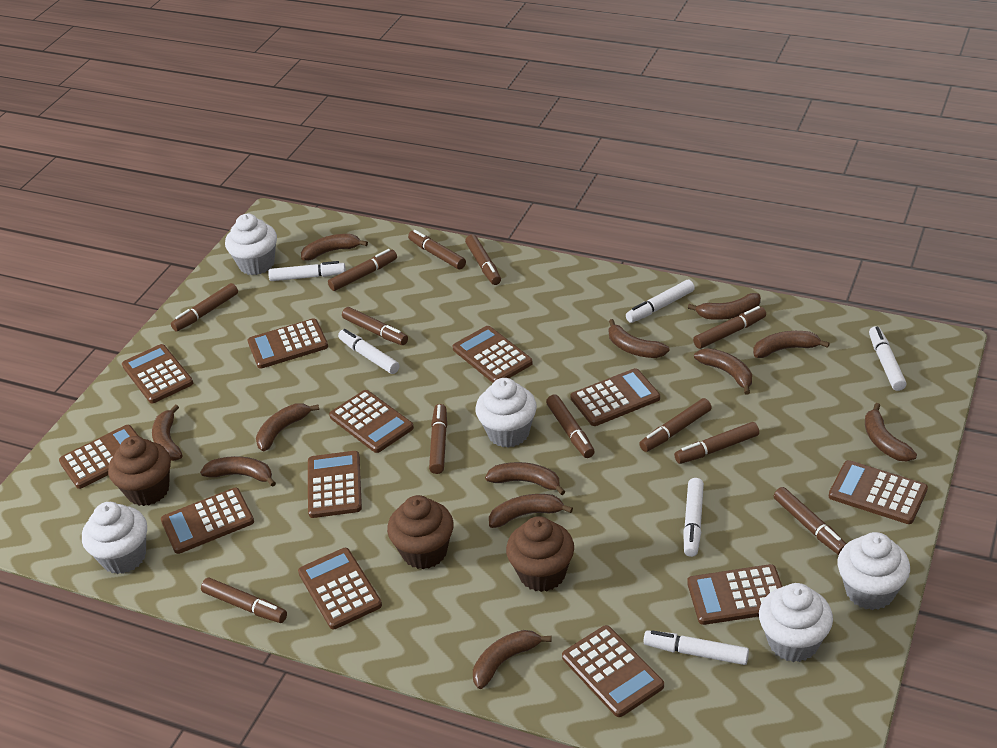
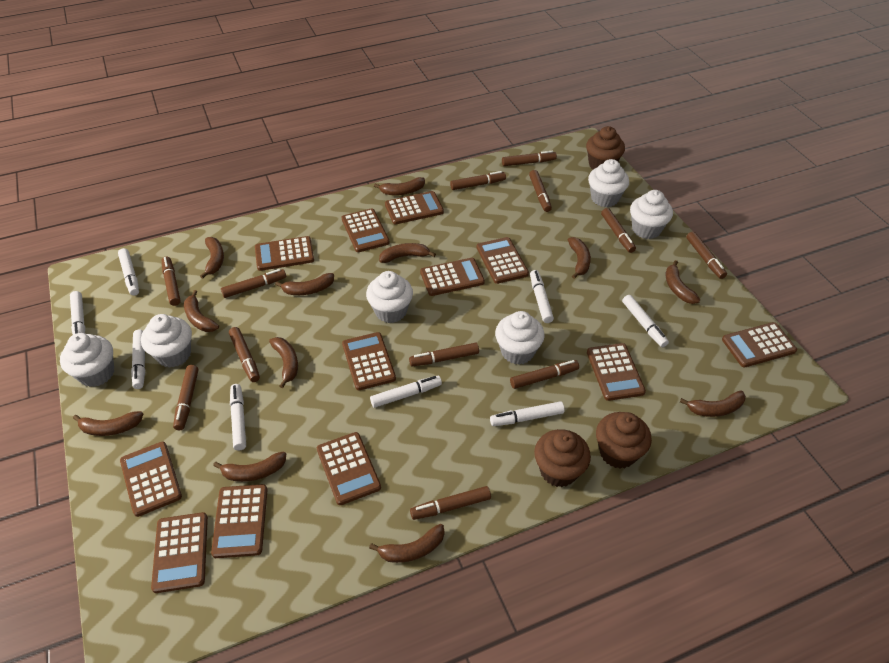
white cupcake: 5 -> 6
white marker: 6 -> 8

